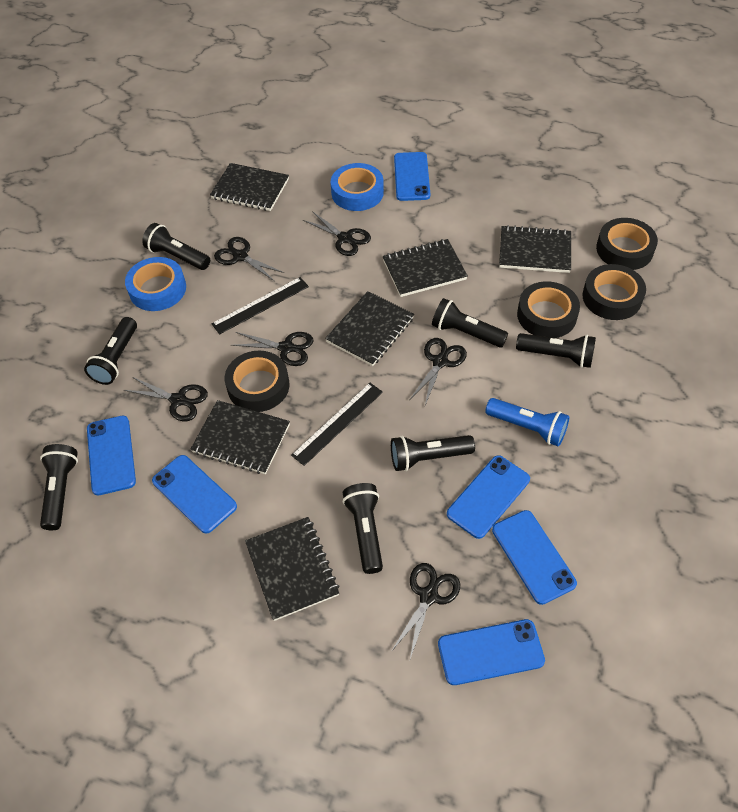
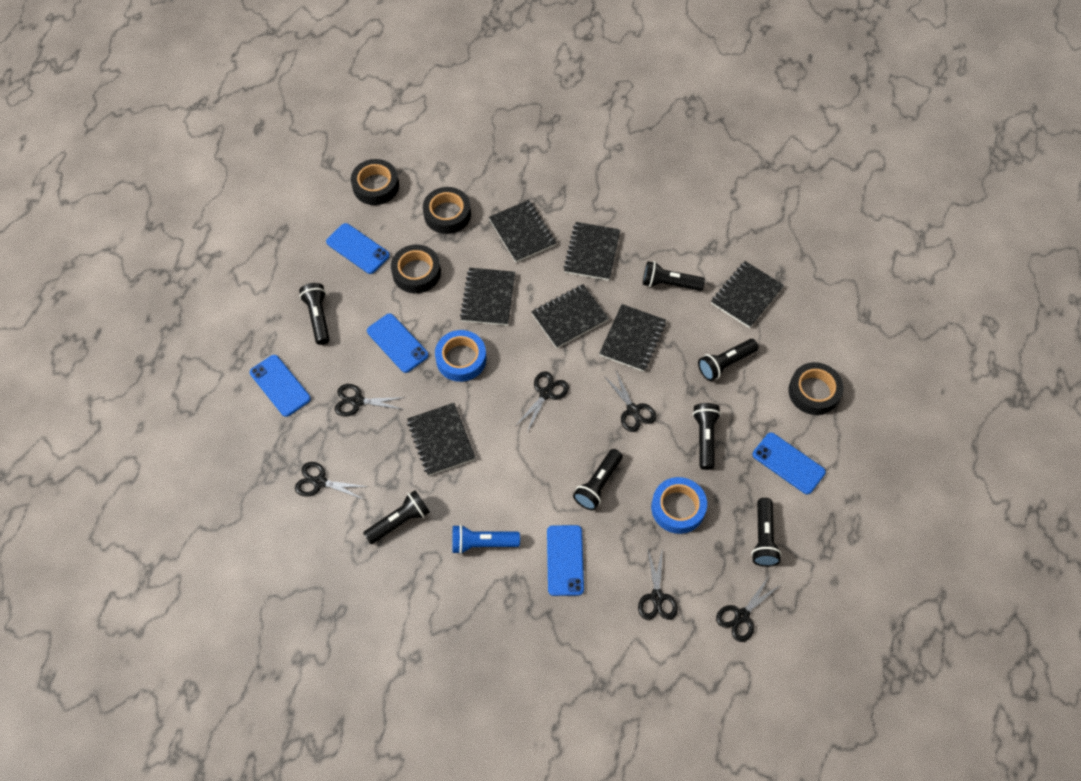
black notebook: 6 -> 7
black ruler: 2 -> 0
blue phone: 6 -> 5

